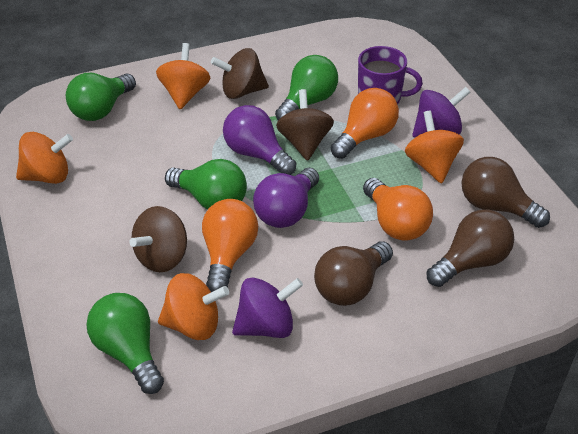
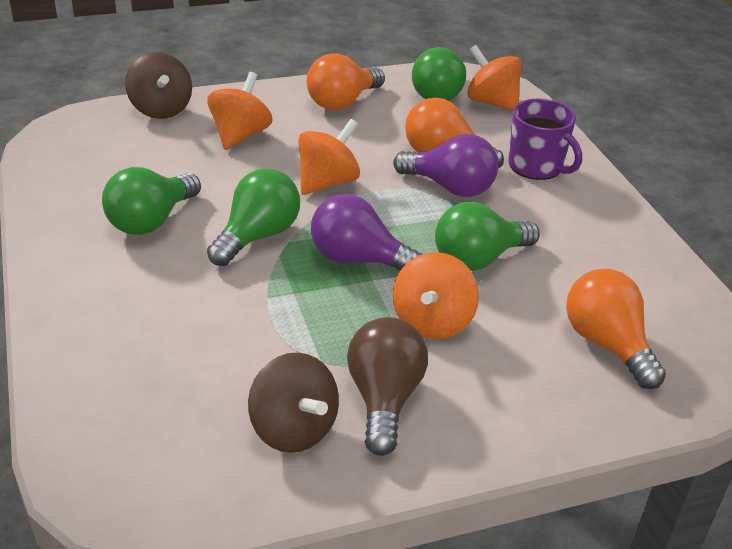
brown light bulb: 3 -> 1
brown spinning top: 3 -> 2
purple spinning top: 2 -> 0

